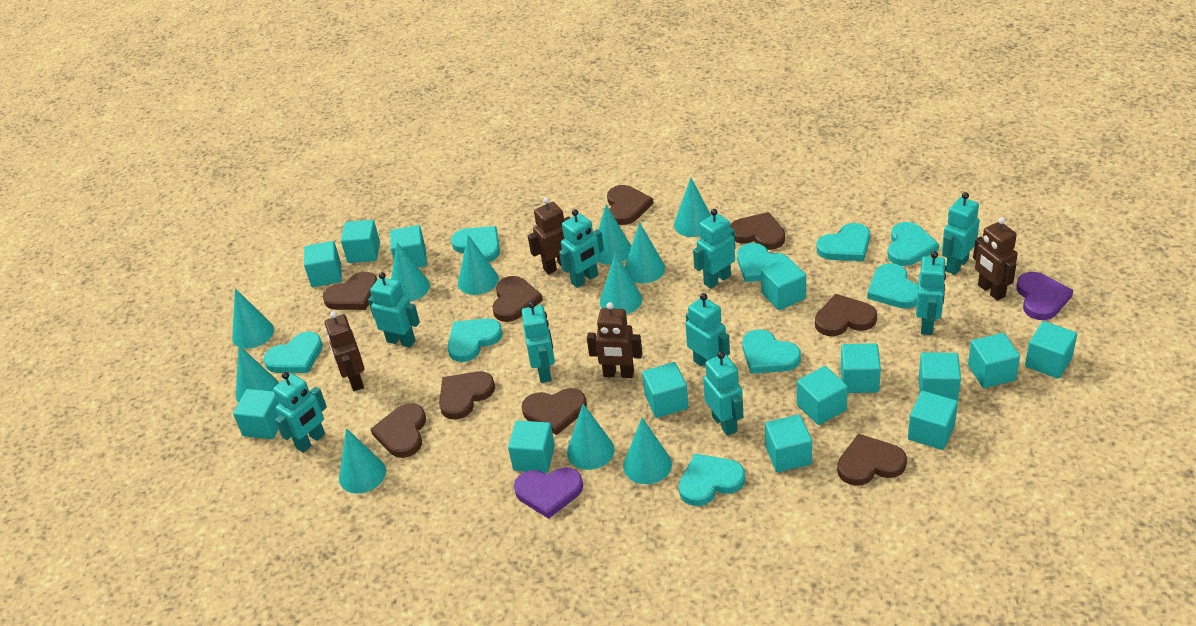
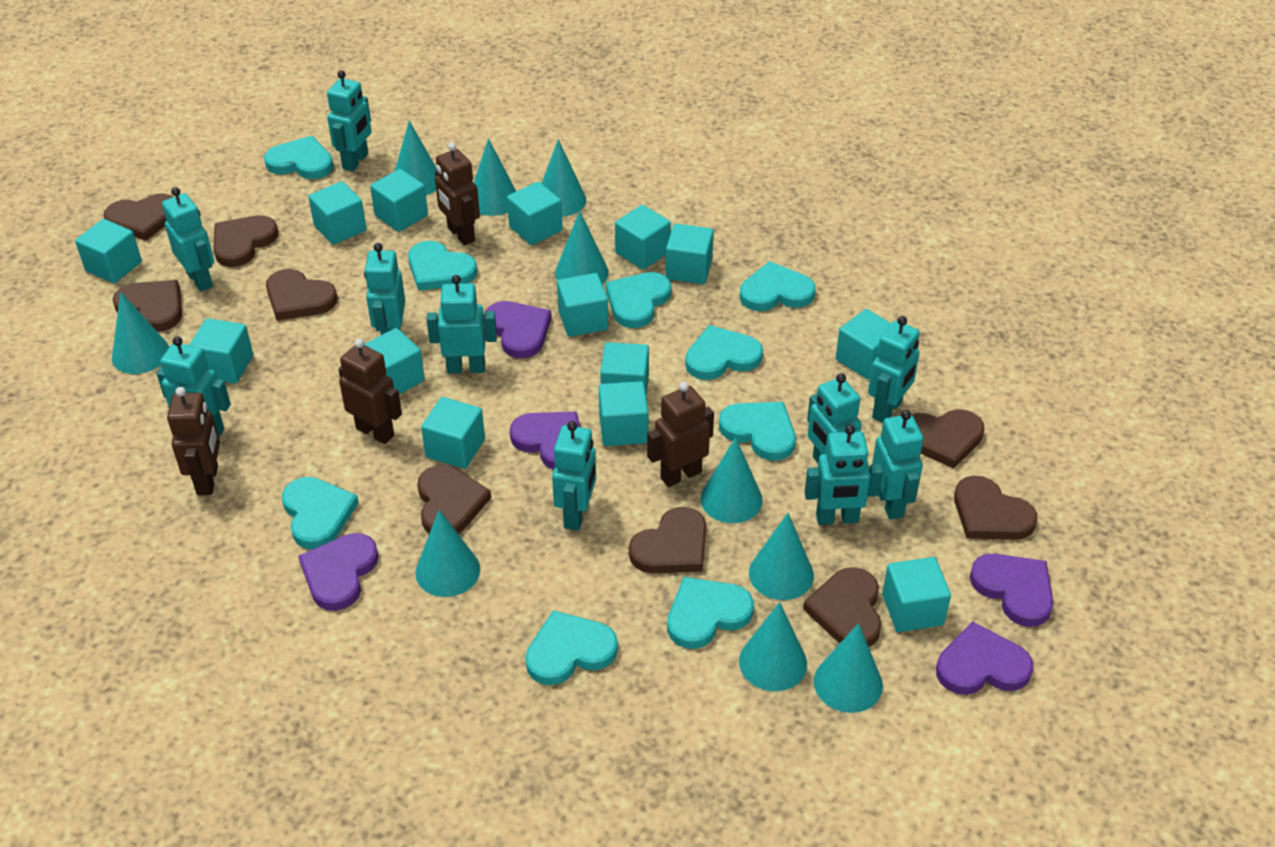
purple heart: 2 -> 5
turquoise cone: 11 -> 10
turquoise robot: 9 -> 10

